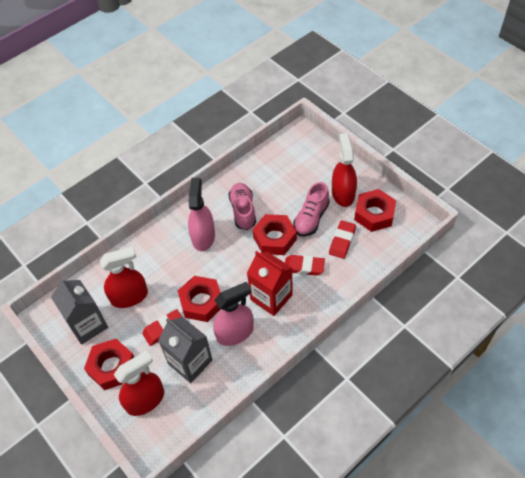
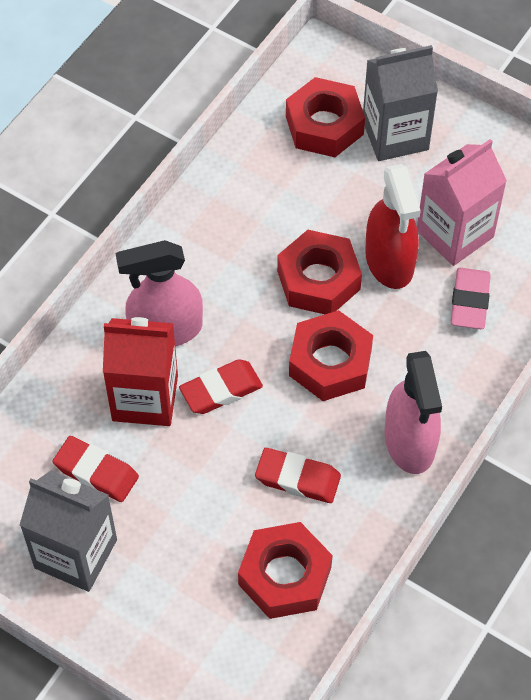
pink carton: 0 -> 1
pink eraser: 0 -> 1
pink shoe: 2 -> 0
red spray bottle: 3 -> 1

